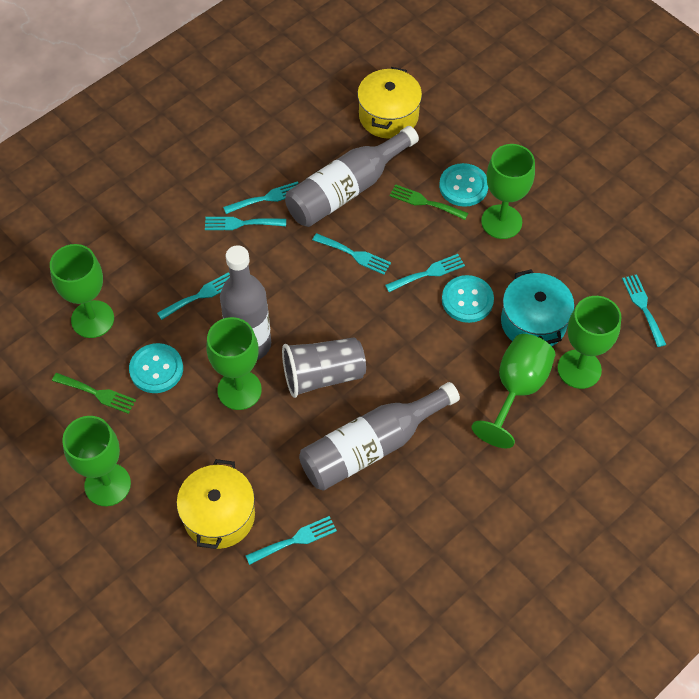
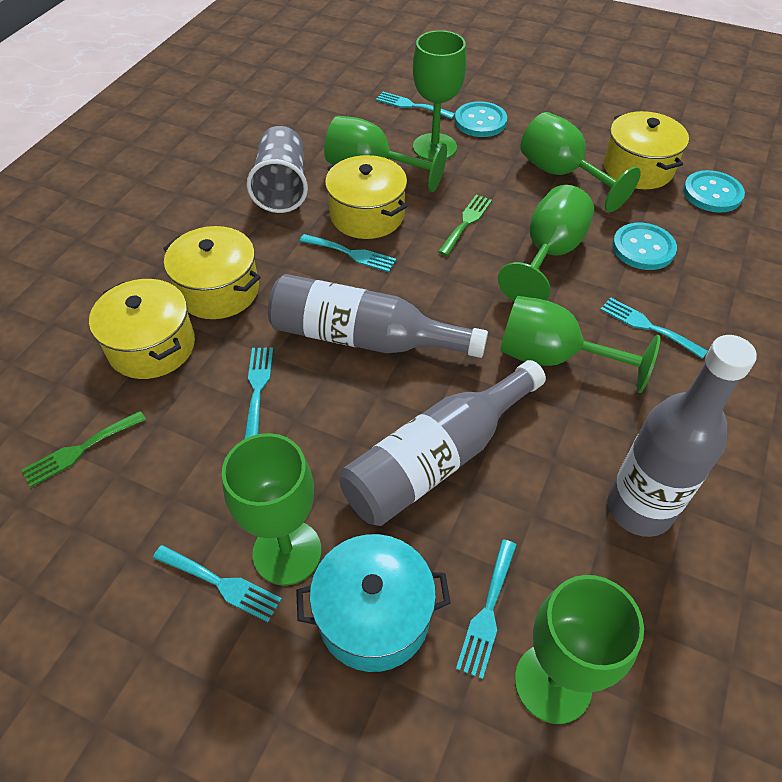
green goblet: 6 -> 7
turquoise fork: 7 -> 6
yellow pot: 2 -> 4

